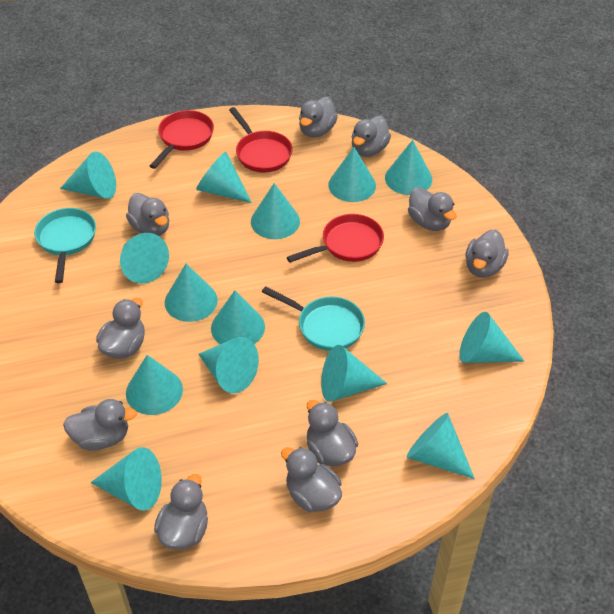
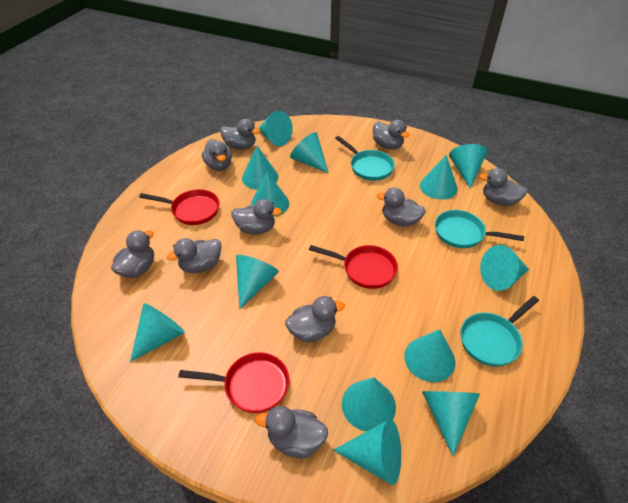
turquoise cone: 14 -> 13
turquoise pan: 2 -> 3

